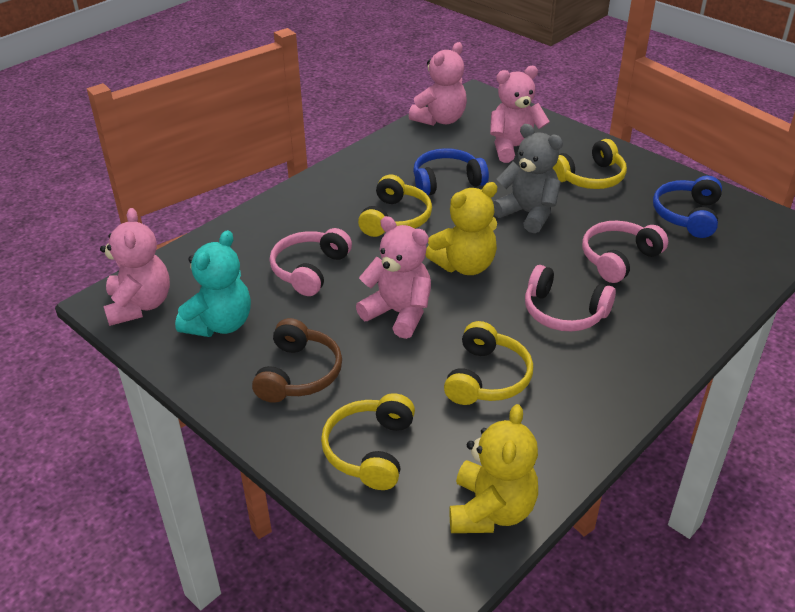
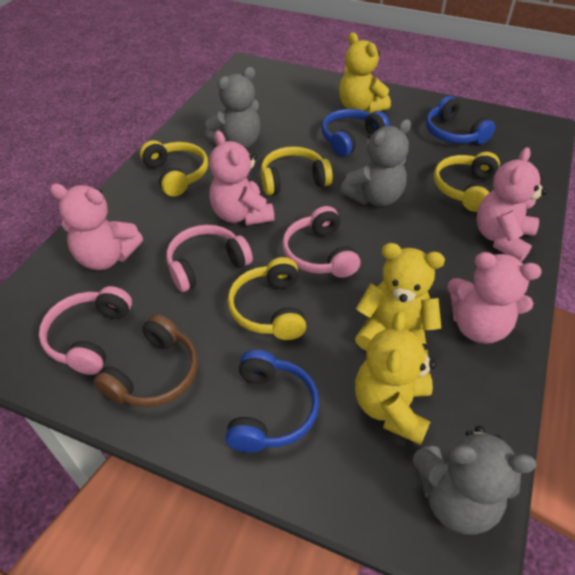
blue headphones: 2 -> 3
grey teddy bear: 1 -> 3
turquoise teddy bear: 1 -> 0
yellow teddy bear: 2 -> 3

